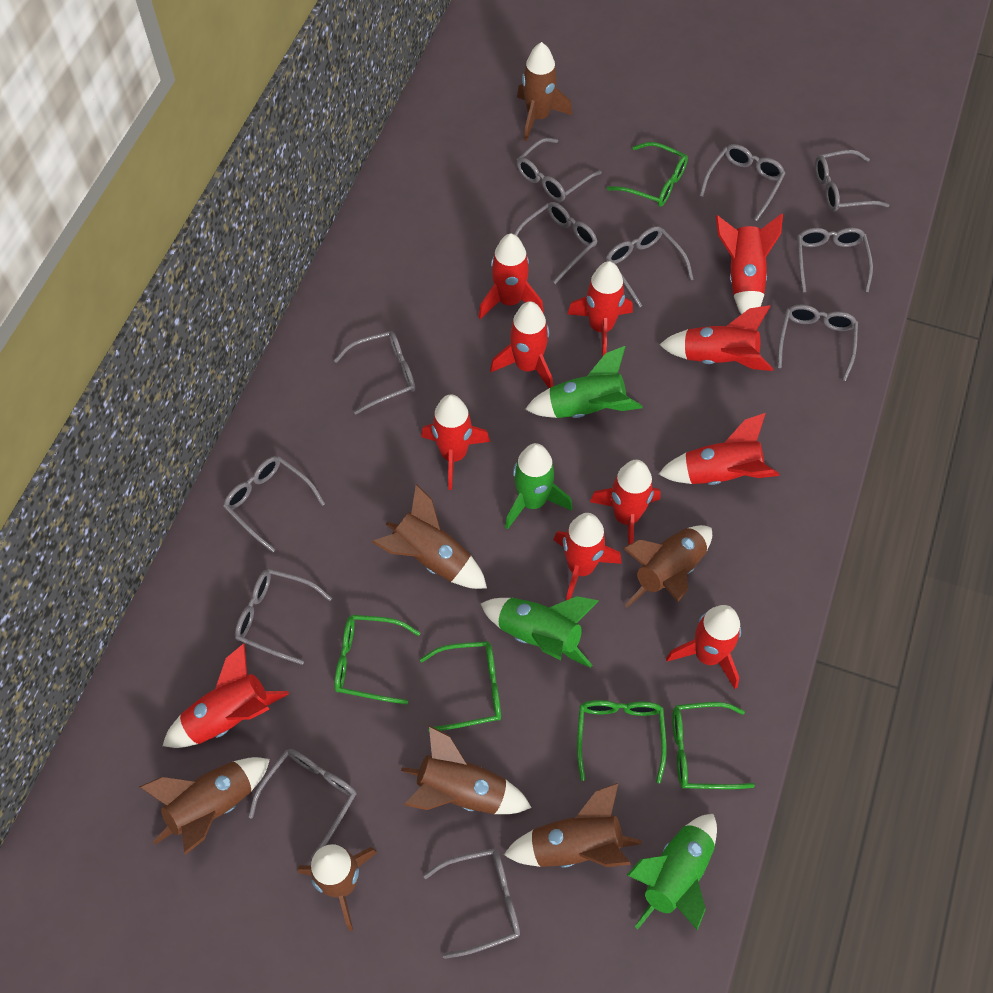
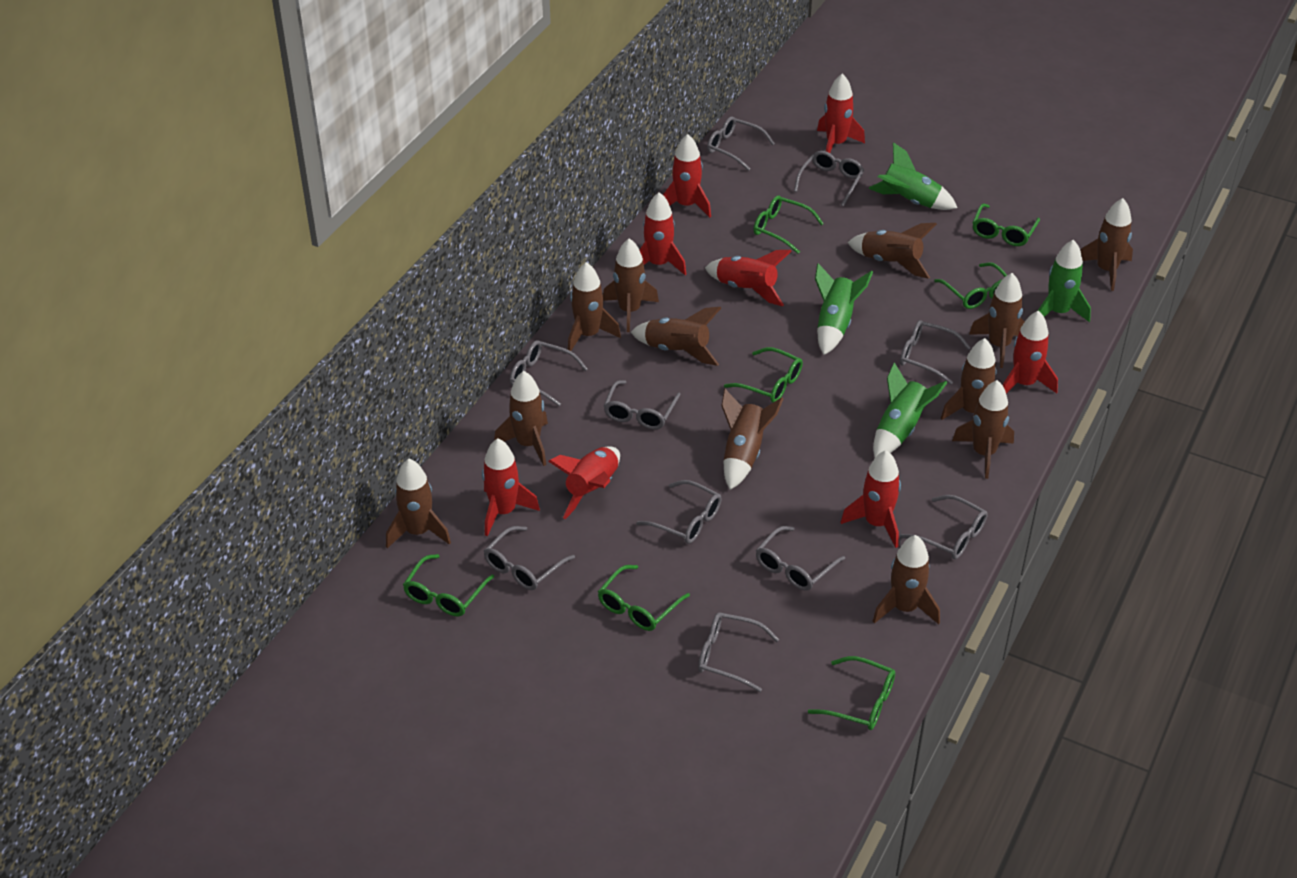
brown rocket: 7 -> 12
green glasses: 5 -> 7
grey glasses: 12 -> 10
red rocket: 11 -> 8

